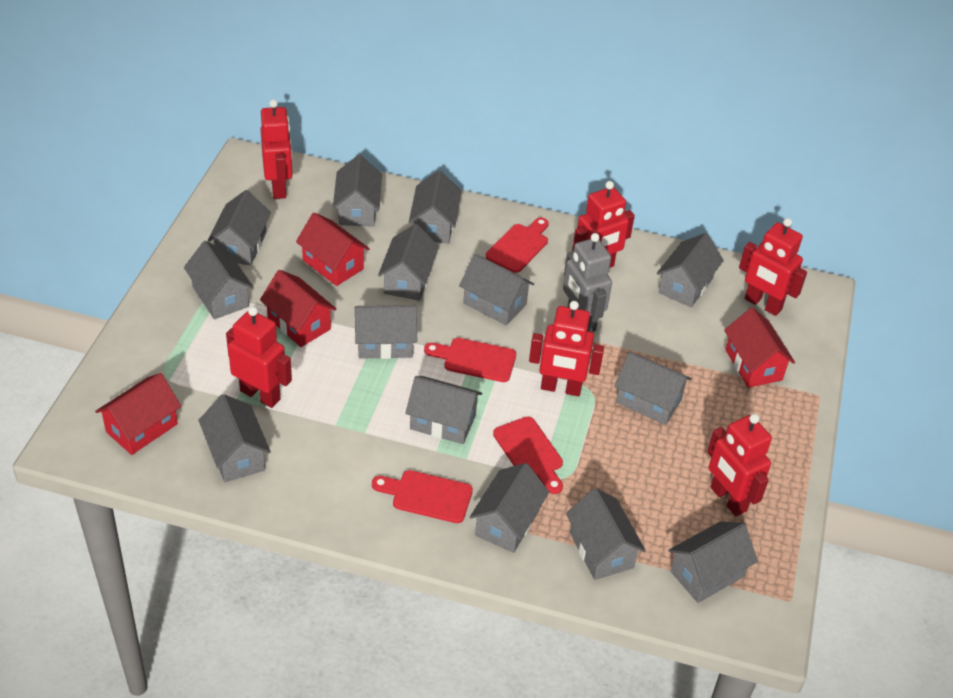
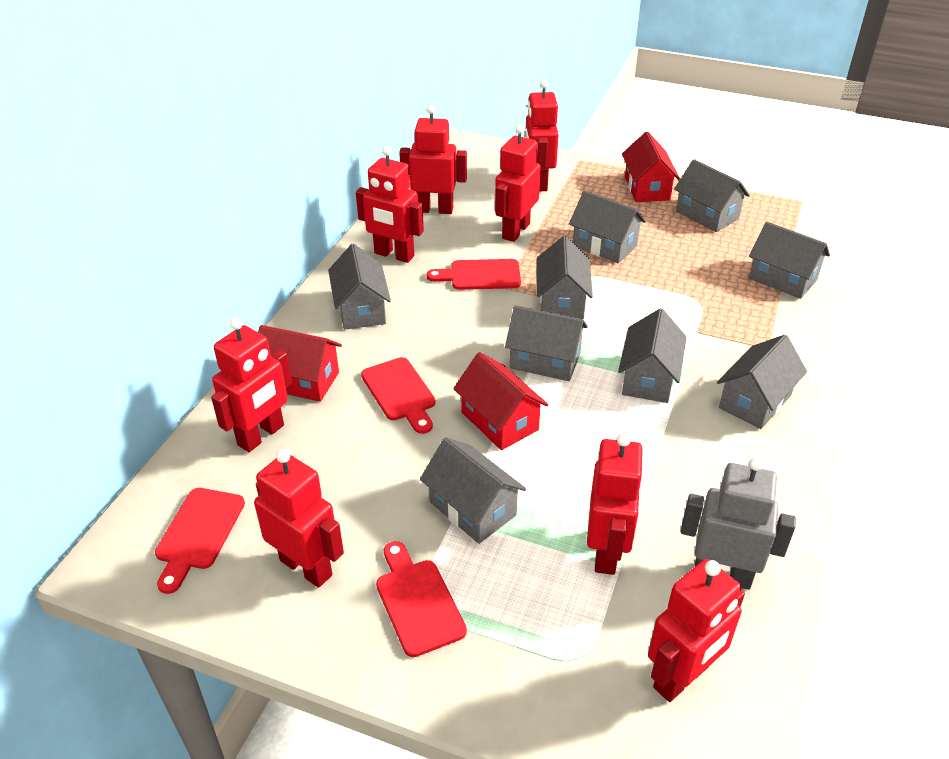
grey house: 14 -> 9
red house: 4 -> 3
red robot: 6 -> 8

